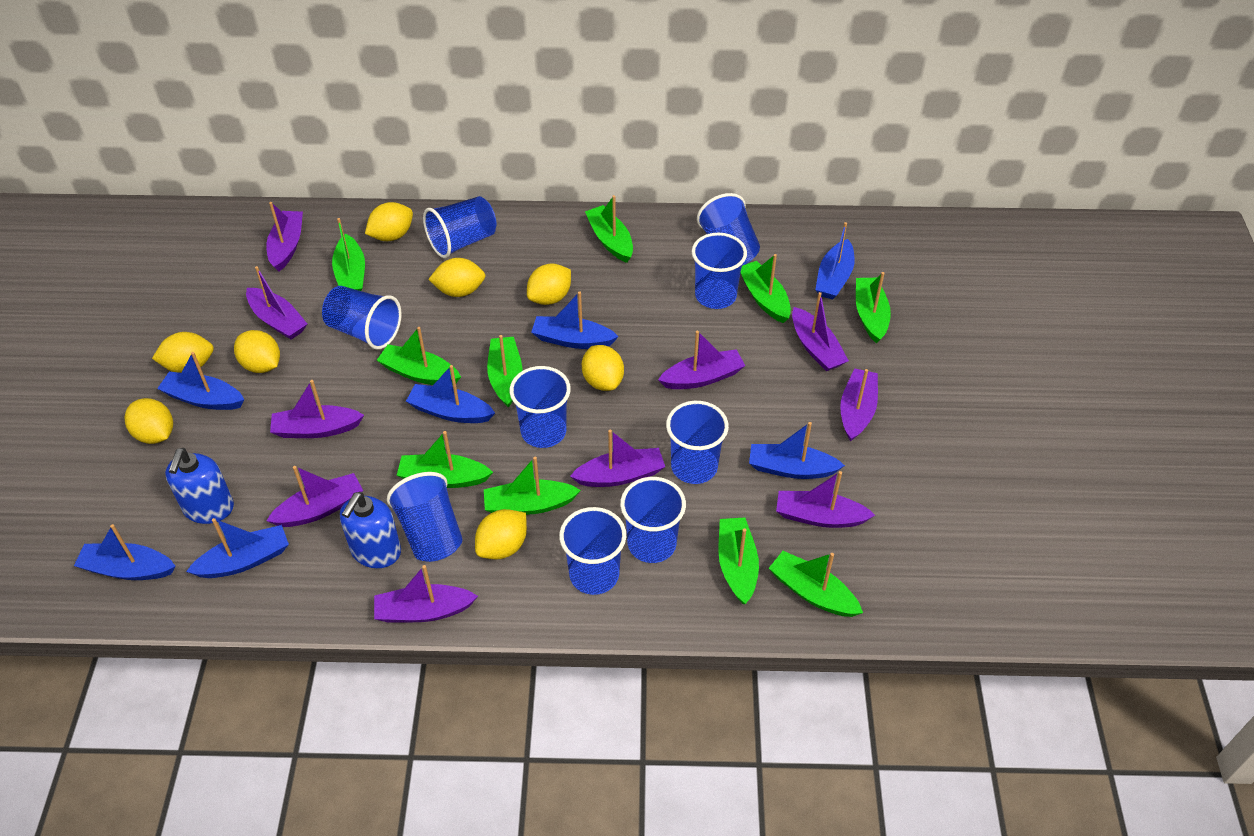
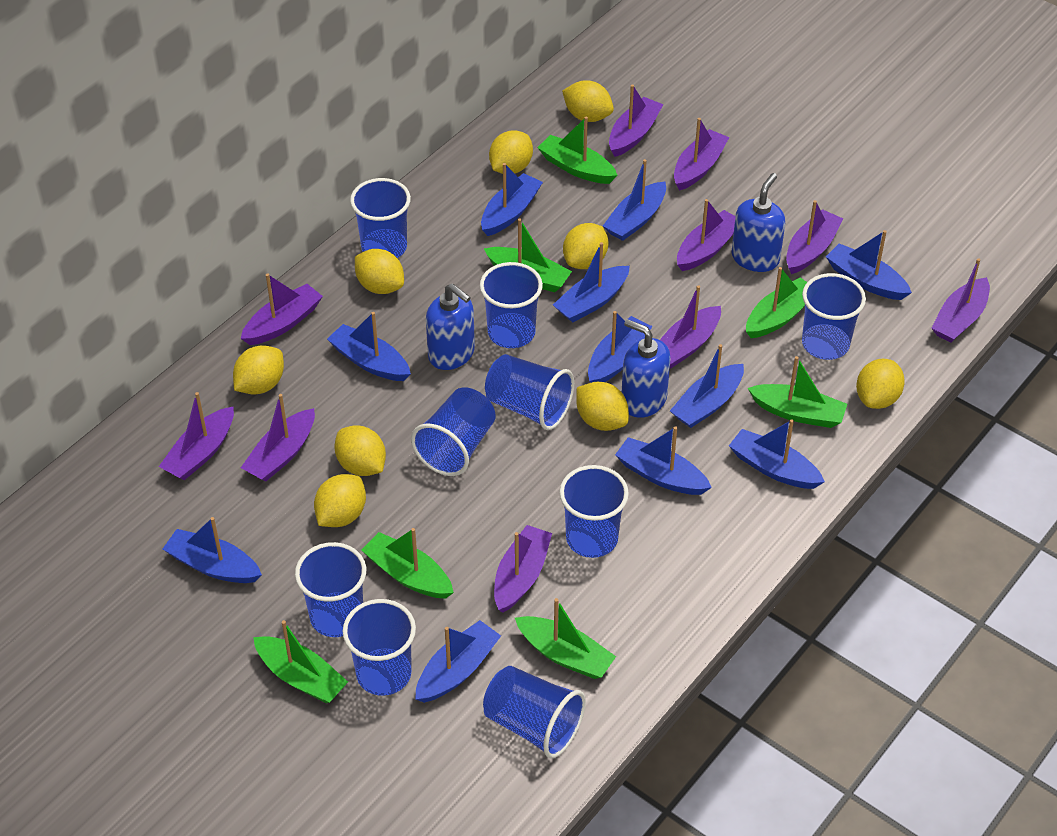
blue boat: 7 -> 11
blue soap dispenser: 2 -> 3
green boat: 10 -> 7
yellow lemon: 8 -> 9

